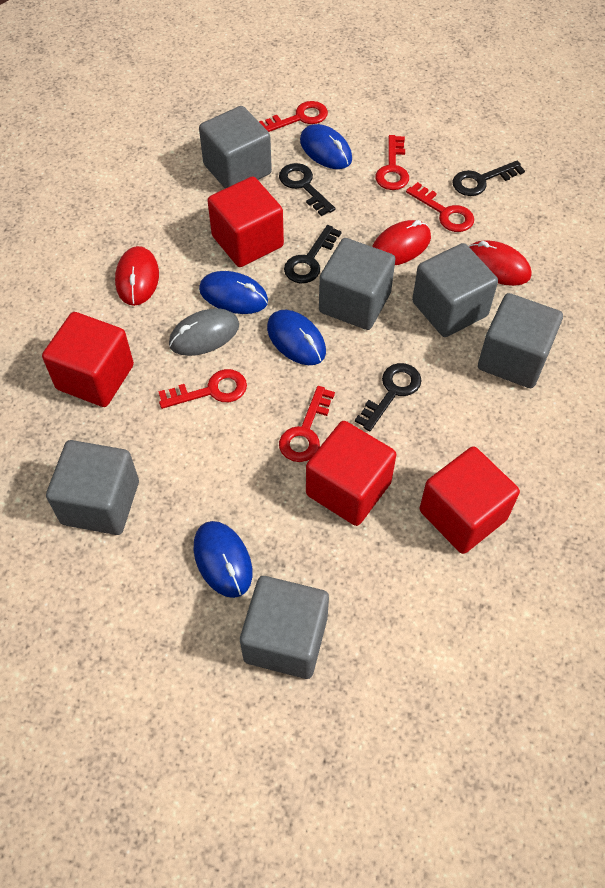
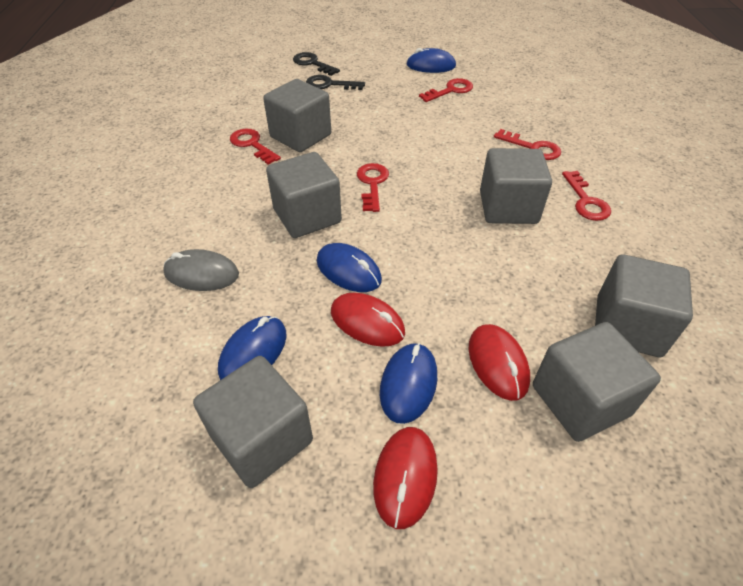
black key: 4 -> 2
red cube: 4 -> 0

